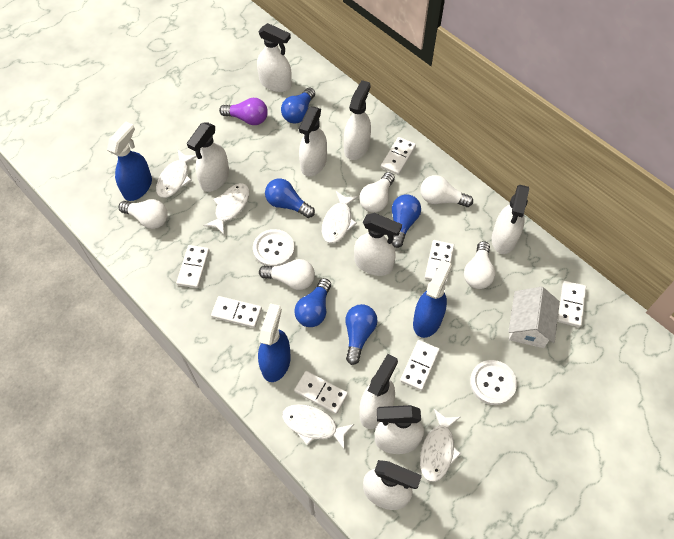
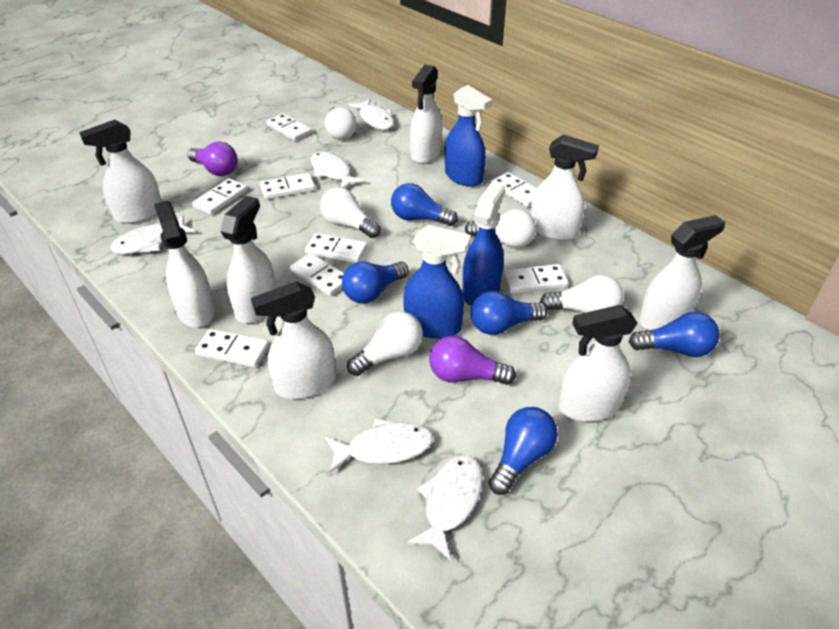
purple light bulb: 1 -> 2
white button: 2 -> 0
white domino: 7 -> 8
white house: 1 -> 0
white spray bottle: 9 -> 8

